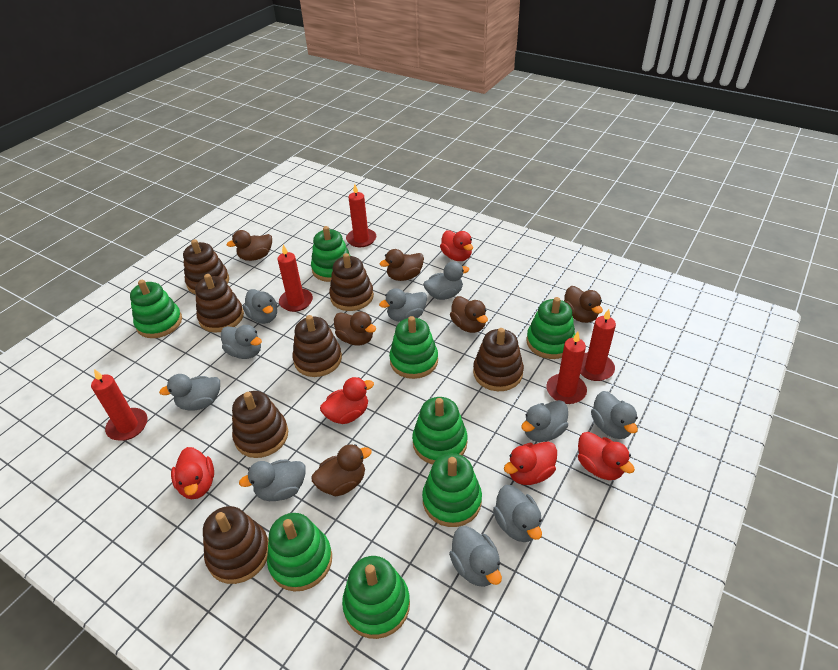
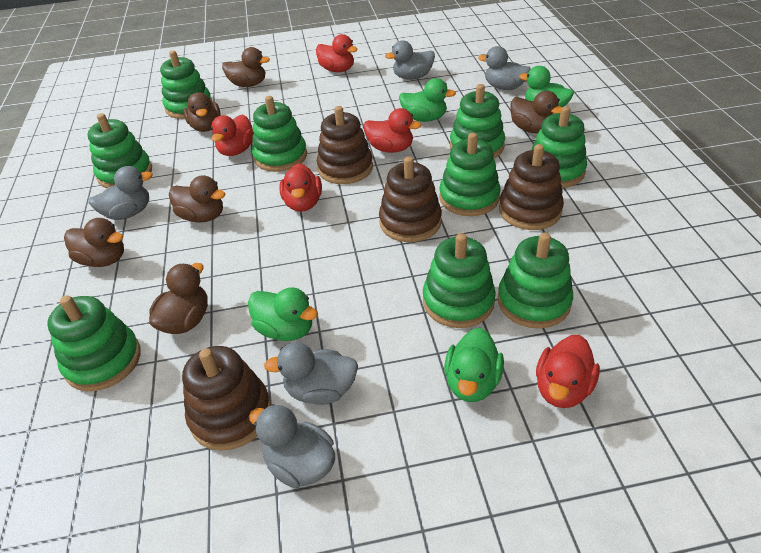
brown stacking toy: 7 -> 4
green duck: 0 -> 4
green stacking toy: 8 -> 9
grey duck: 10 -> 5
red candle: 5 -> 0

